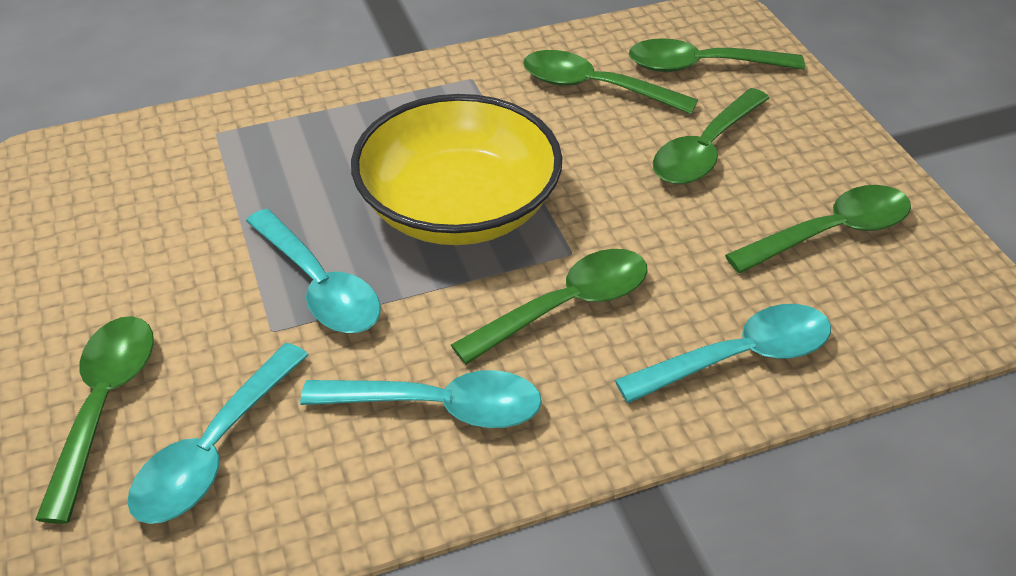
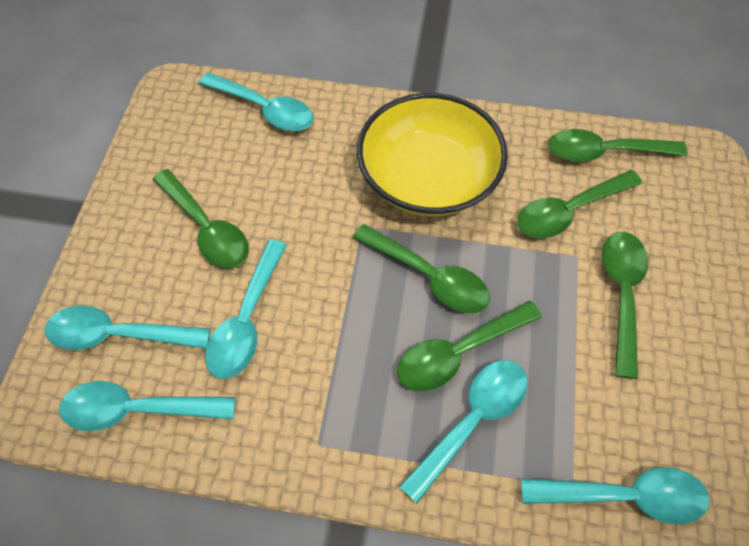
turquoise spoon: 4 -> 6

